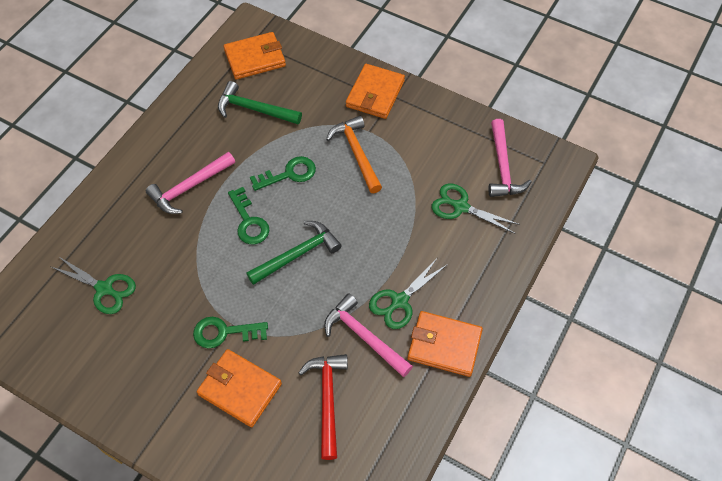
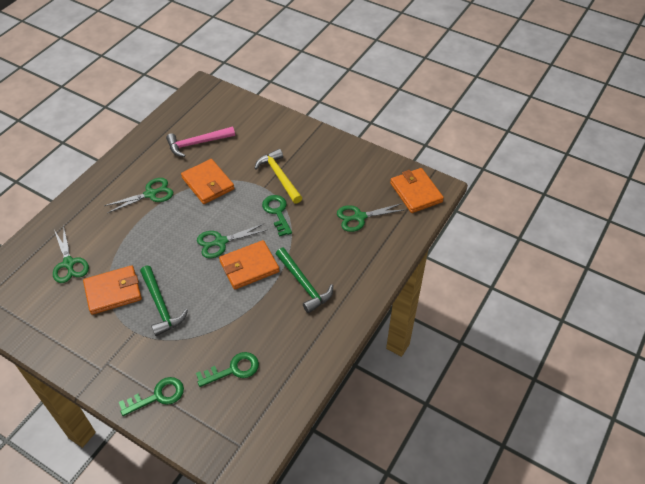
green scissors: 3 -> 4
orange hammer: 1 -> 0
pink hammer: 3 -> 1
red hammer: 1 -> 0
yellow hammer: 0 -> 1

